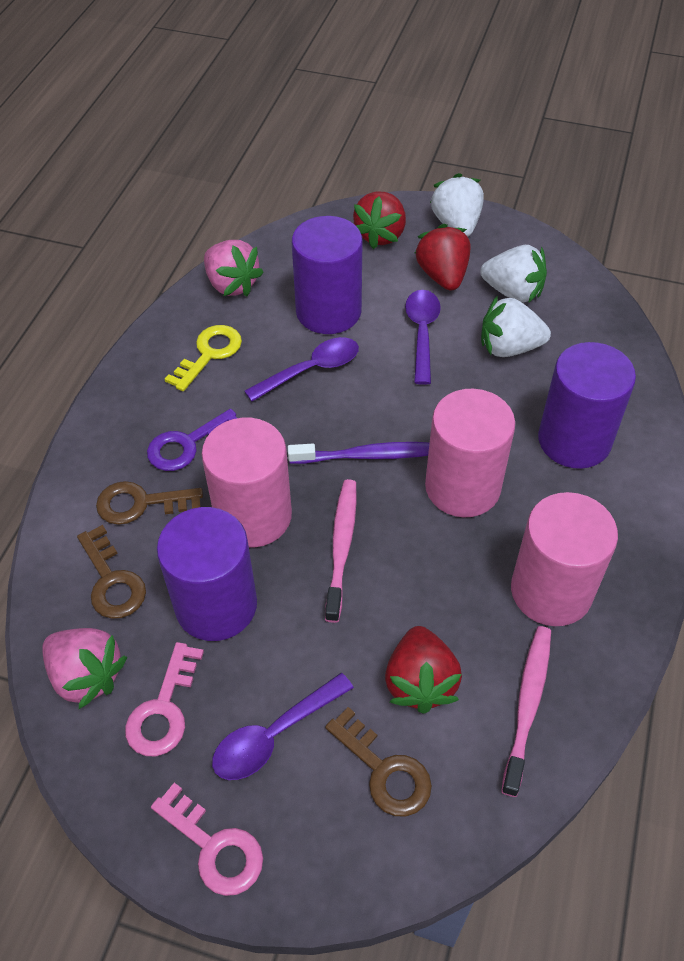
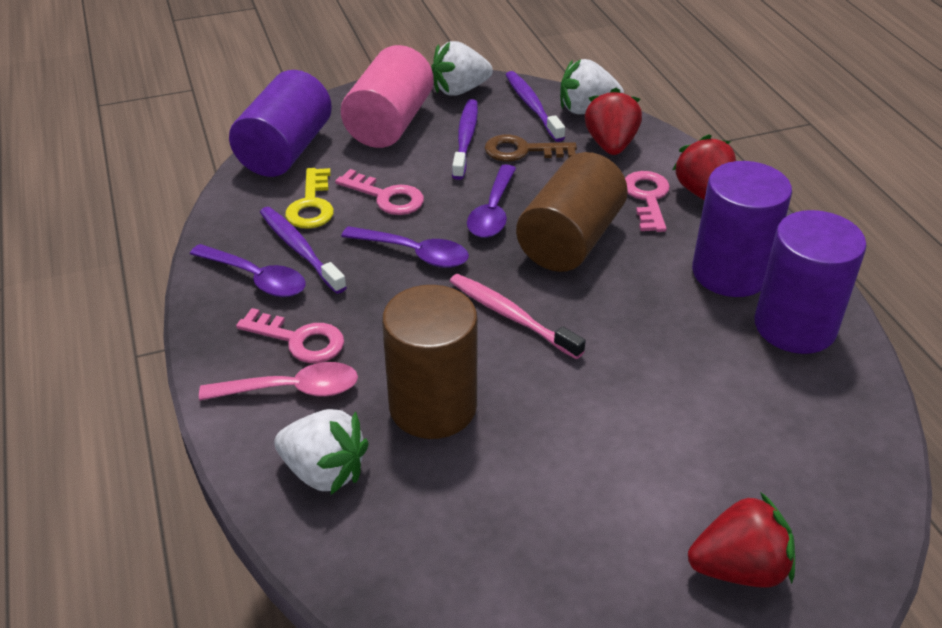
brown cylinder: 0 -> 2
brown key: 3 -> 1
pink cylinder: 3 -> 1
pink key: 2 -> 3
pink spoon: 0 -> 1
pink strawberry: 2 -> 0
pink toothbrush: 2 -> 1
purple key: 1 -> 0
purple toothbrush: 1 -> 3

